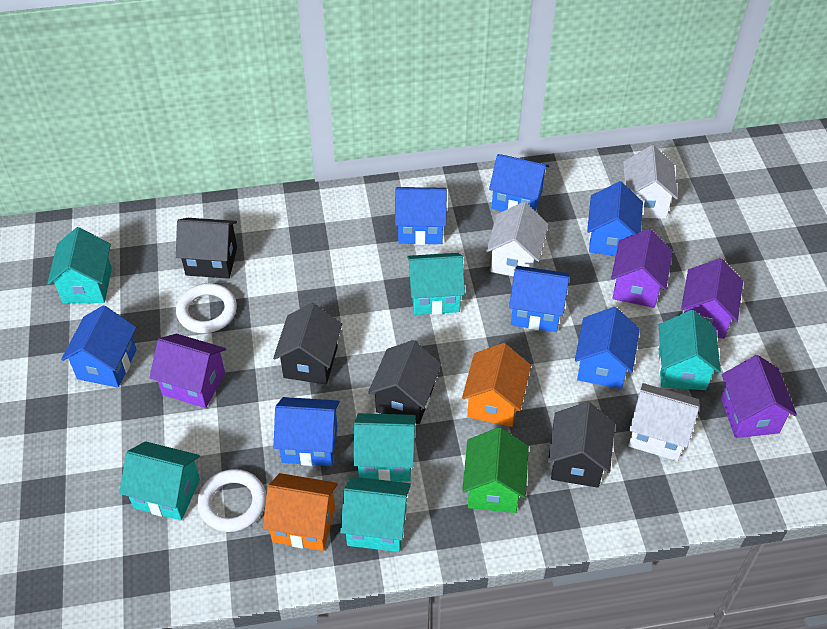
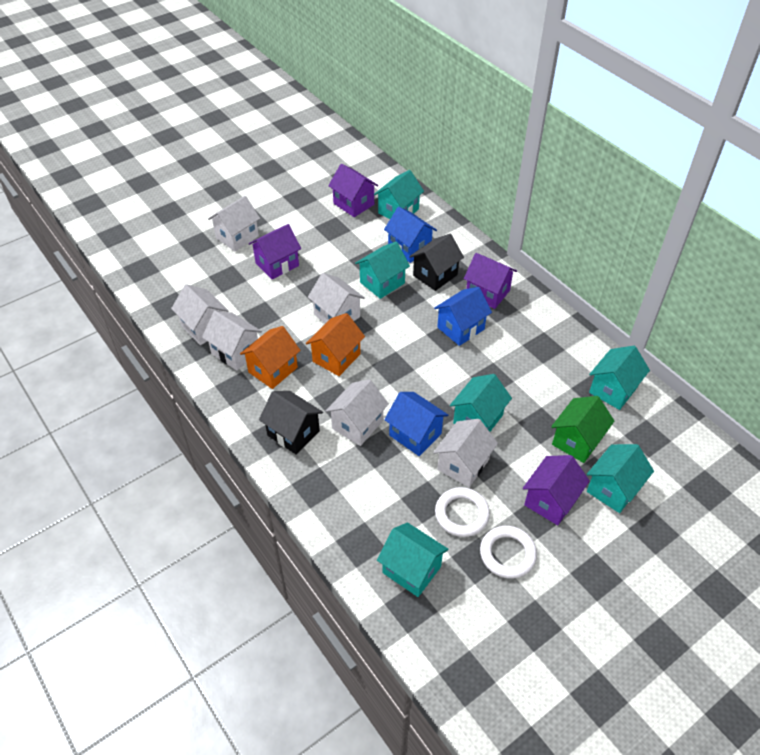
black house: 4 -> 2
blue house: 7 -> 3
white house: 3 -> 6

